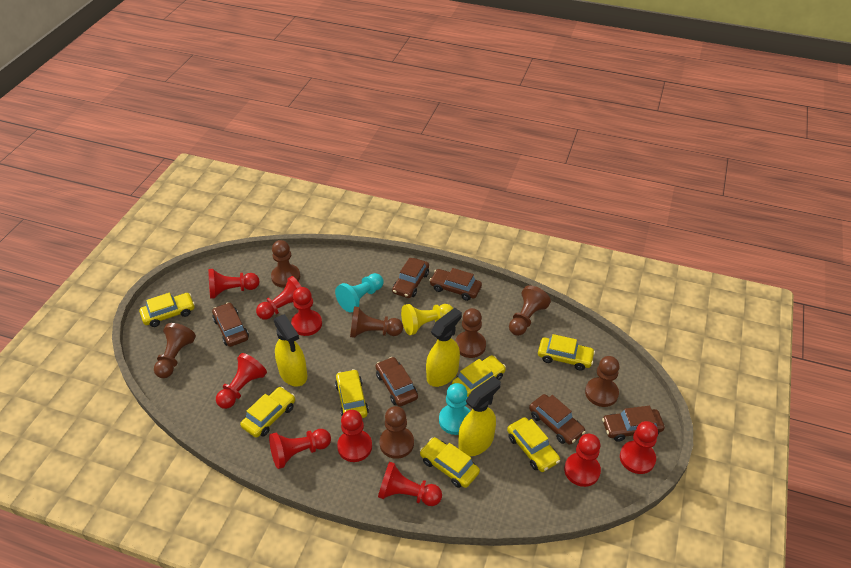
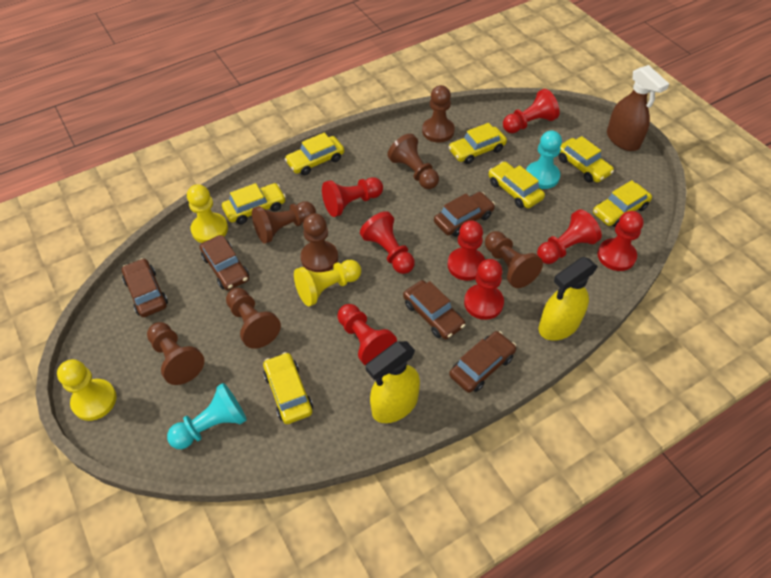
brown car: 6 -> 5
brown spray bottle: 0 -> 1
red pawn: 9 -> 8
yellow pawn: 1 -> 3
yellow spray bottle: 3 -> 2

